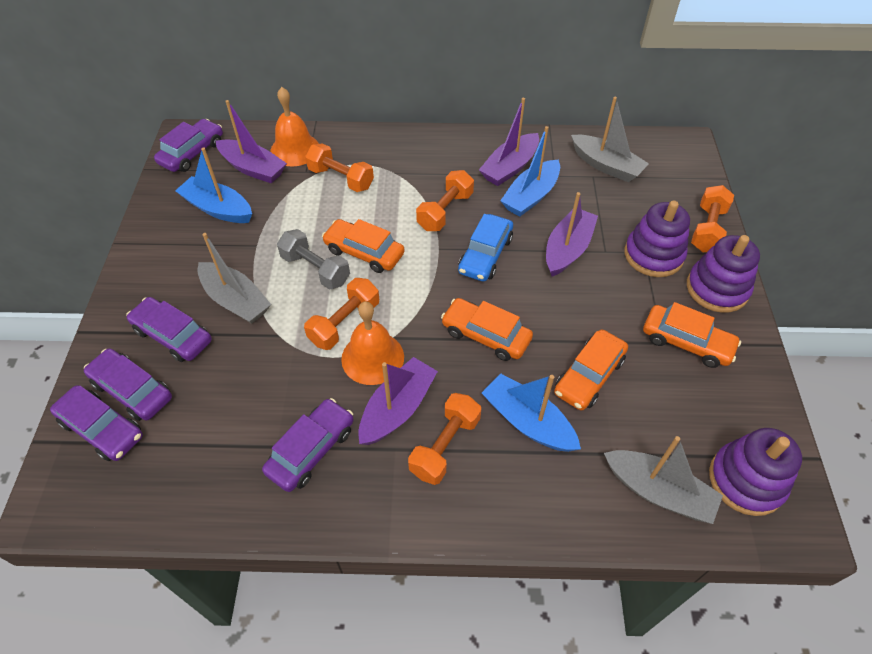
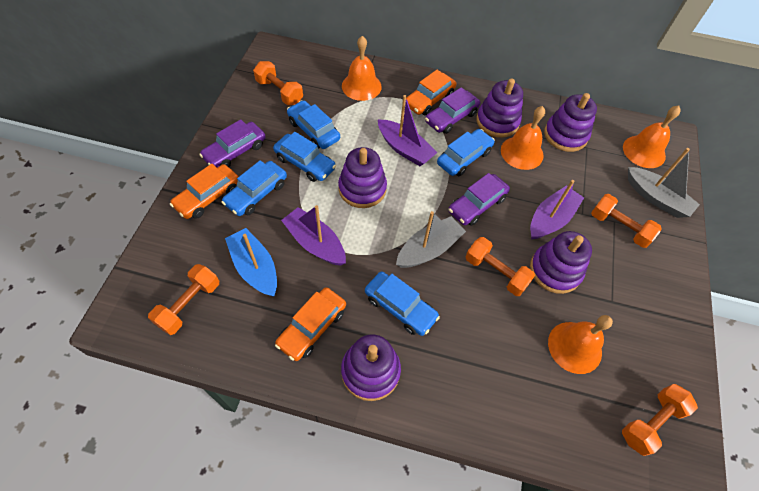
blue boat: 3 -> 1
blue car: 1 -> 5
grey boat: 3 -> 2
grey dumbbell: 1 -> 0
orange bell: 2 -> 4
orange car: 4 -> 3
purple boat: 4 -> 3
purple car: 5 -> 3
purple stacking toy: 3 -> 5

